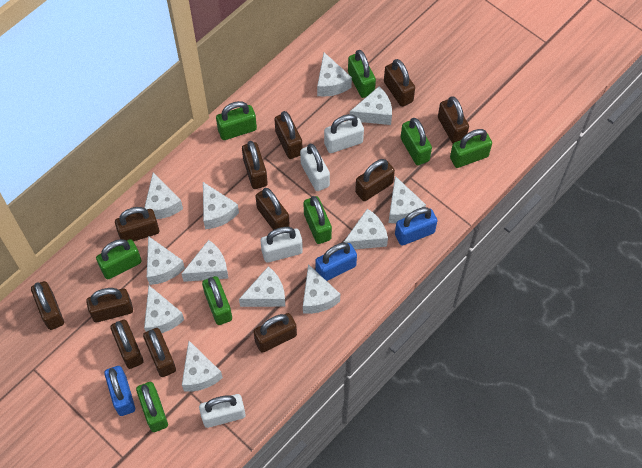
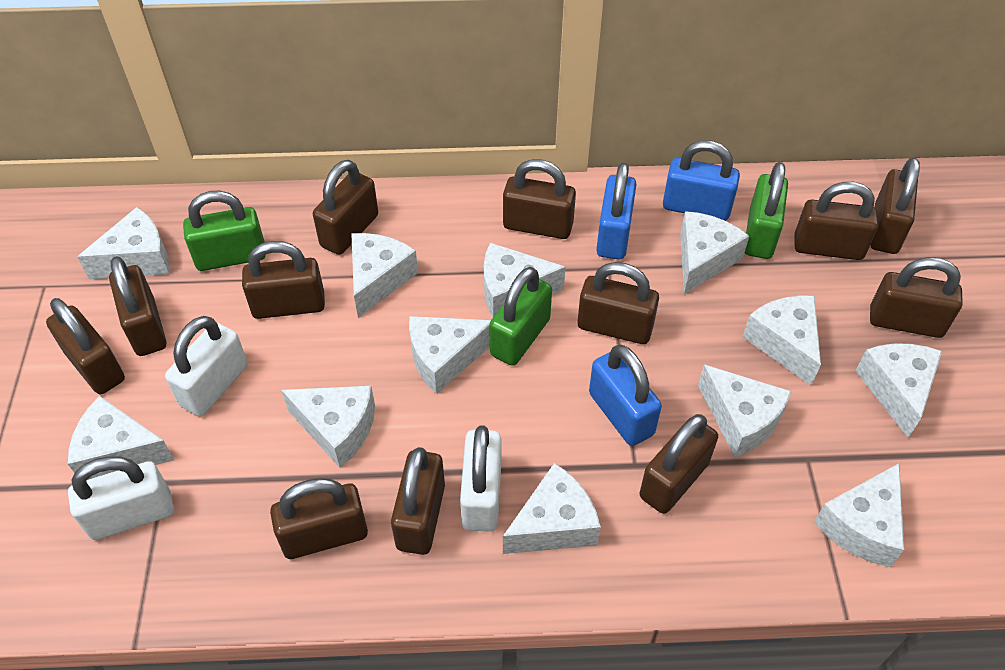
green padlock: 8 -> 3
white padlock: 4 -> 3

